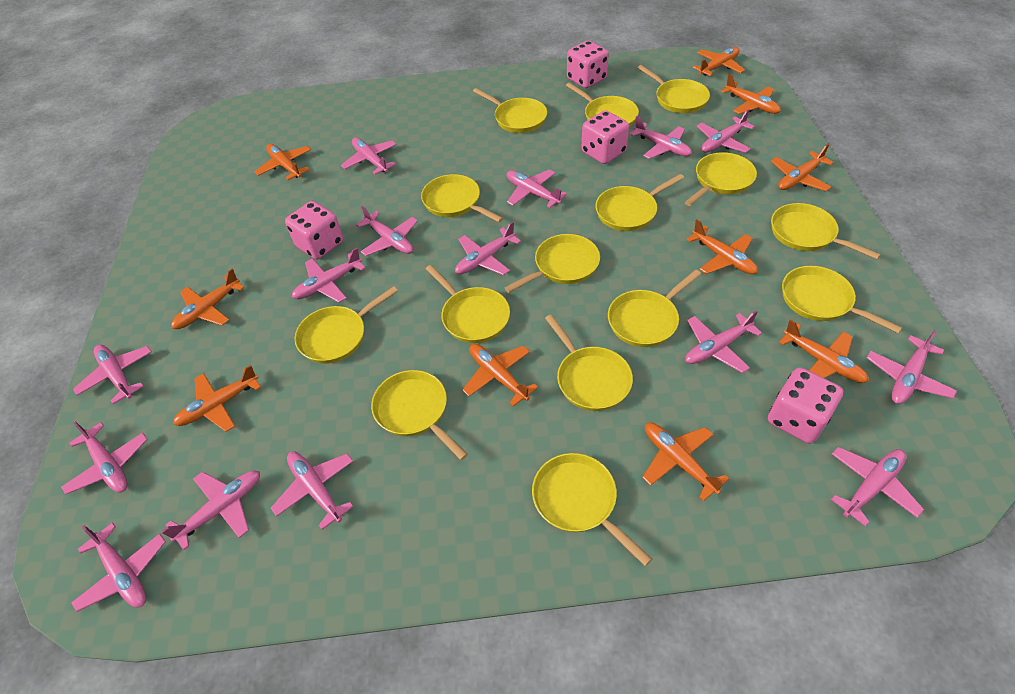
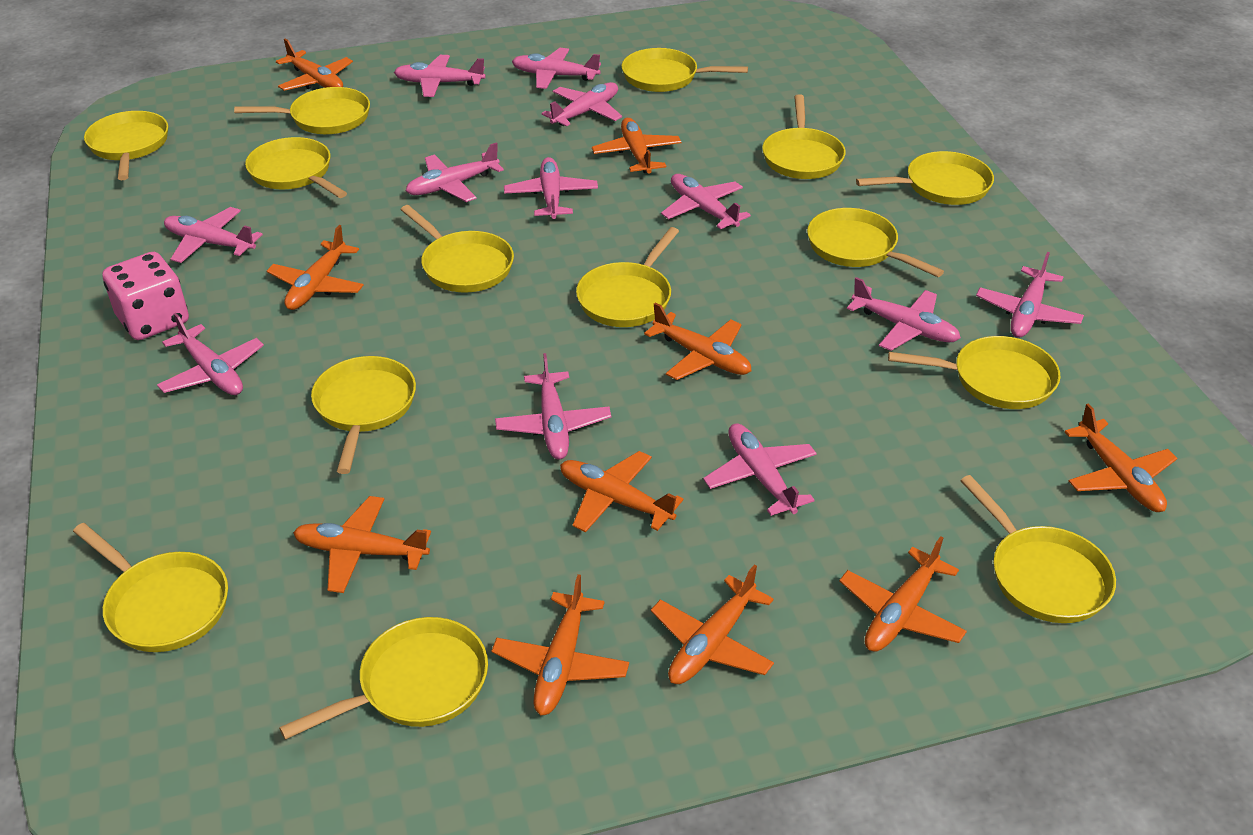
pink dice: 4 -> 1
pink plane: 15 -> 12
yellow pan: 15 -> 14

